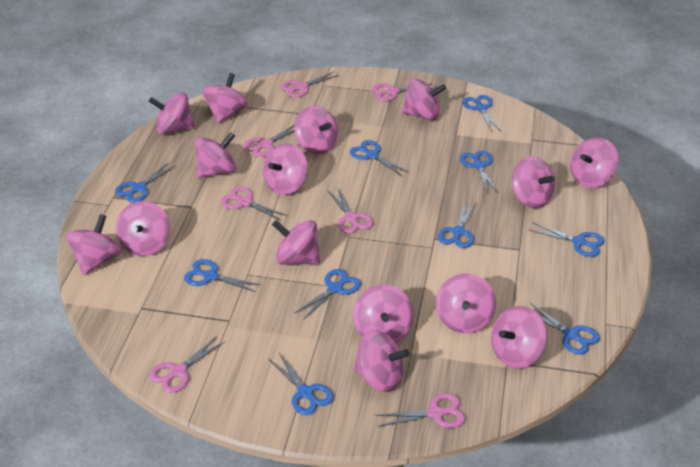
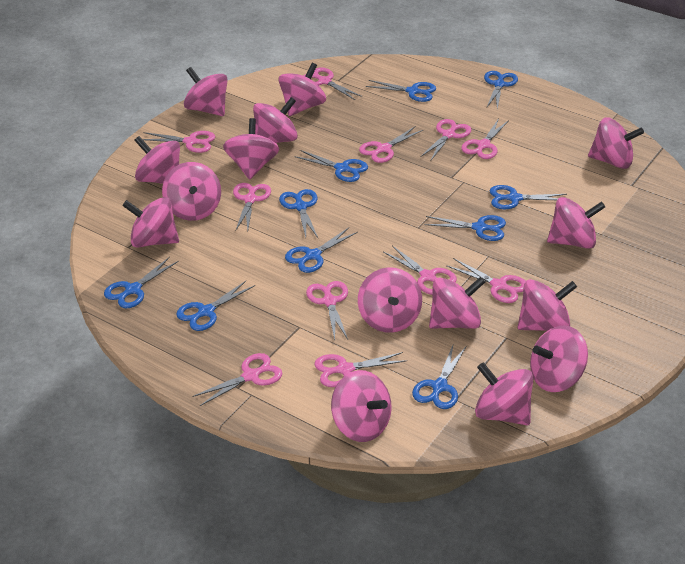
pink scissors: 7 -> 11

